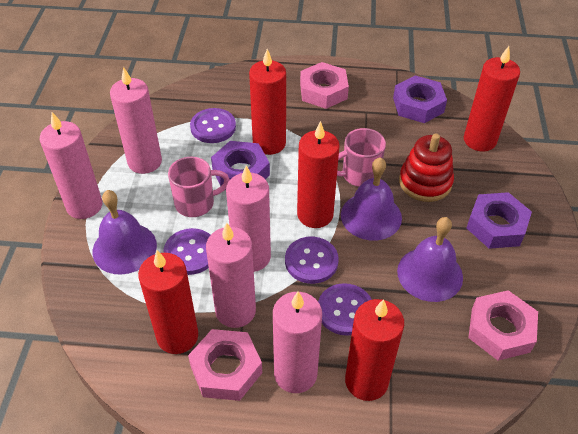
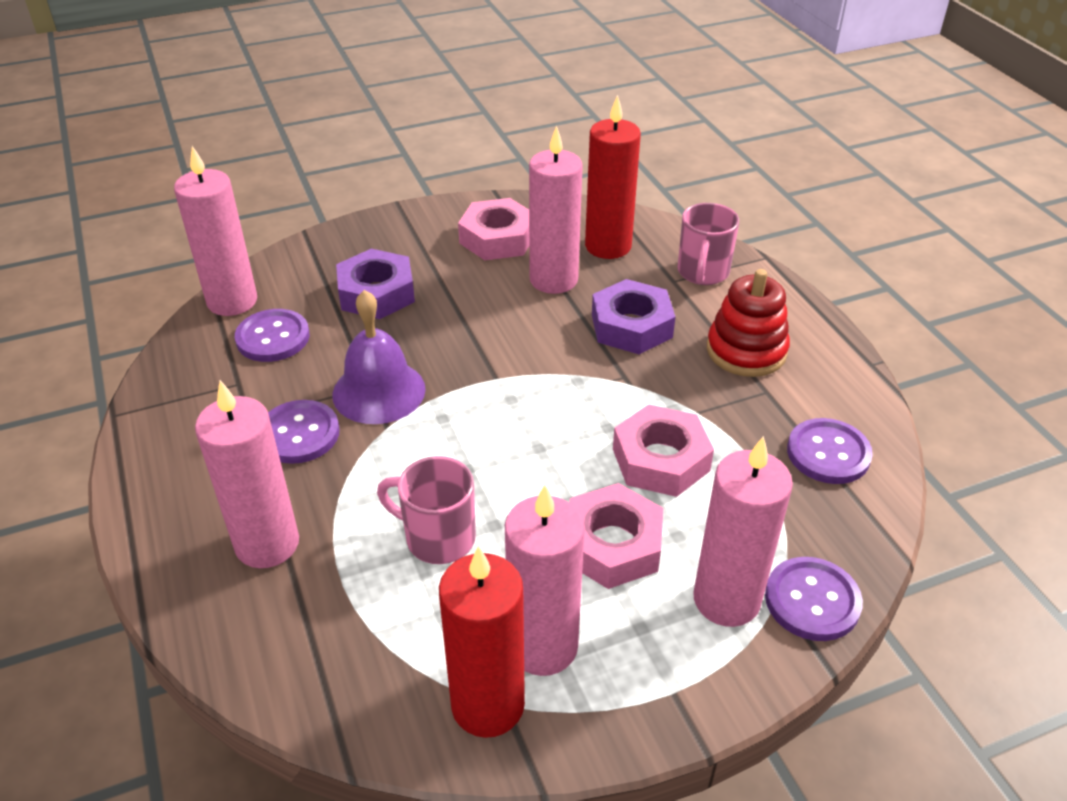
purple bell: 3 -> 1
purple nut: 3 -> 2
red candle: 5 -> 2

